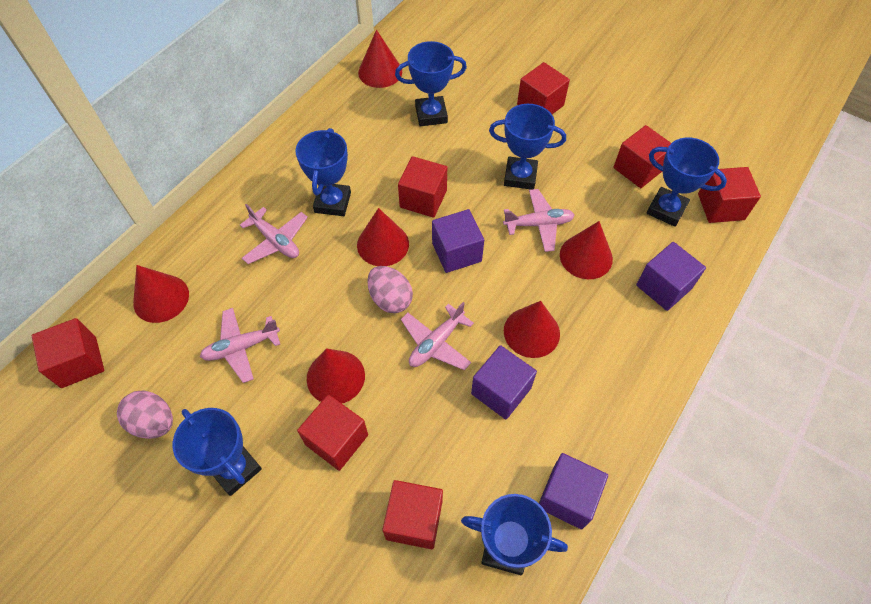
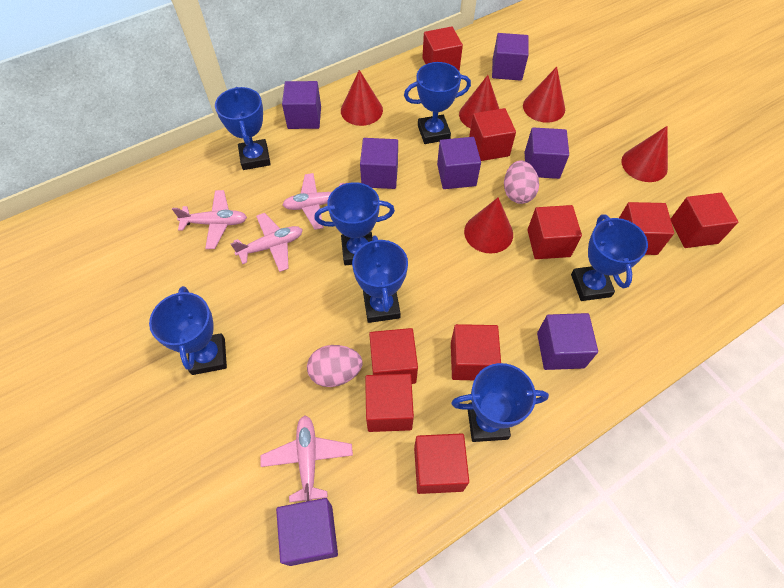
blue trophy: 6 -> 7
purple cube: 4 -> 7
red cone: 6 -> 5
red cube: 7 -> 9

